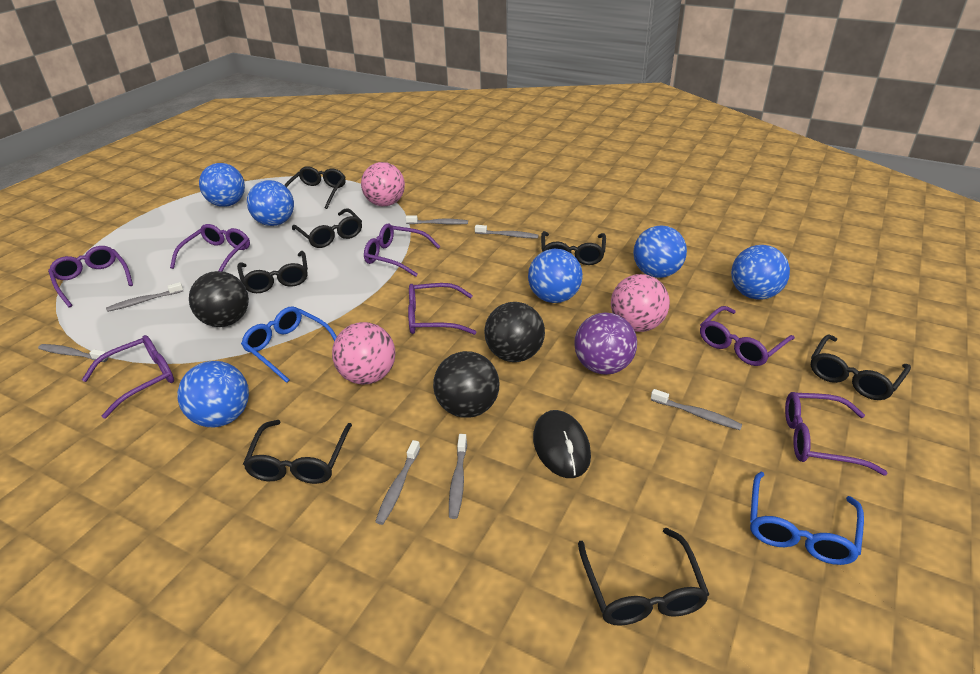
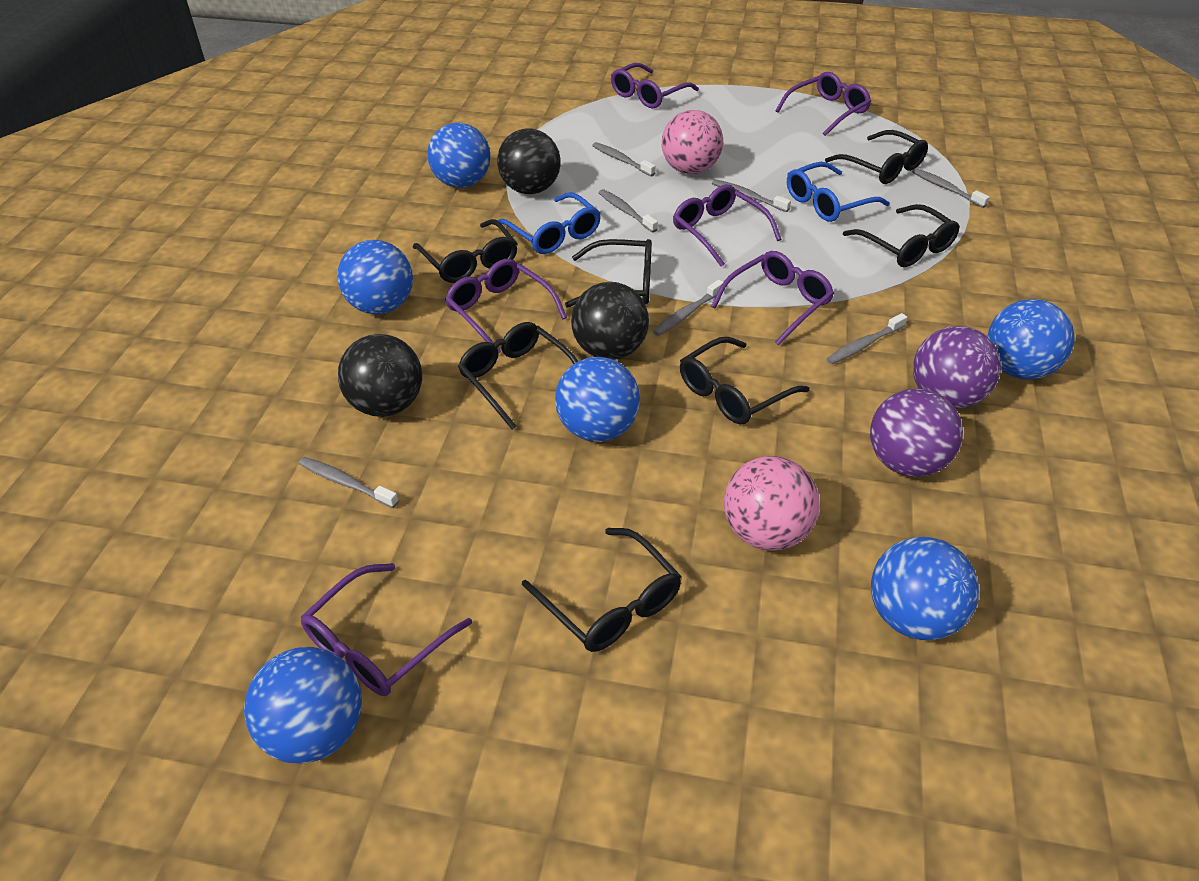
black mouse: 1 -> 0
pink ball: 3 -> 2
purple ball: 1 -> 2
purple glasses: 7 -> 6

